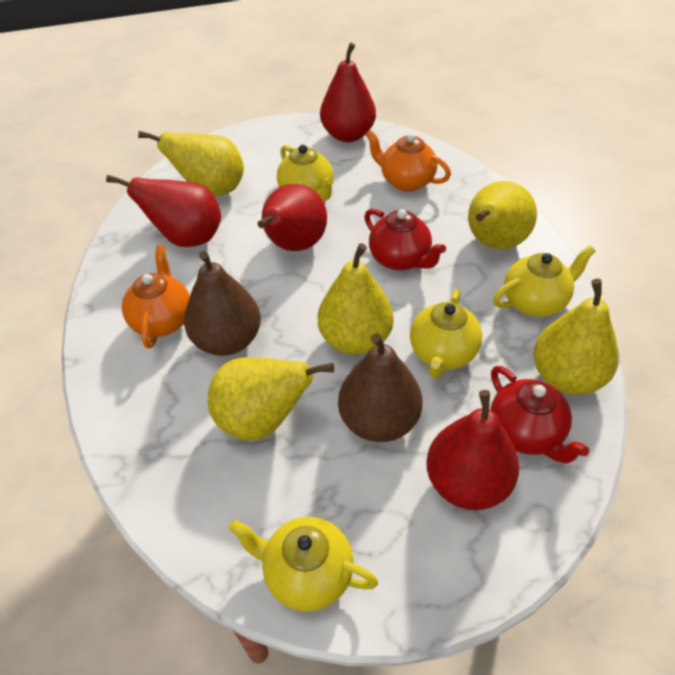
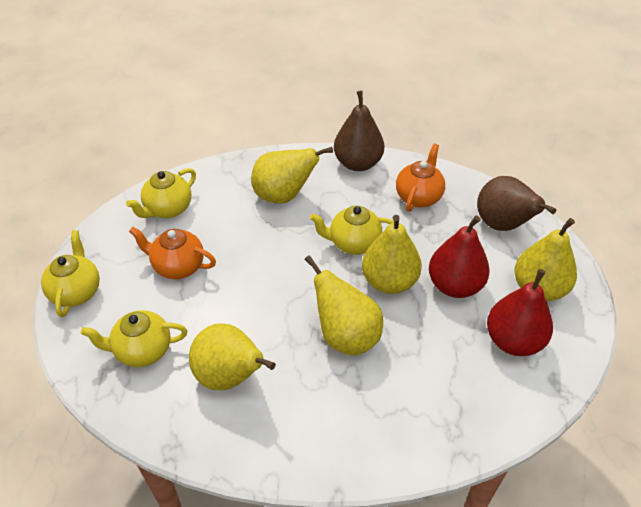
red pear: 4 -> 2
red teapot: 2 -> 0

